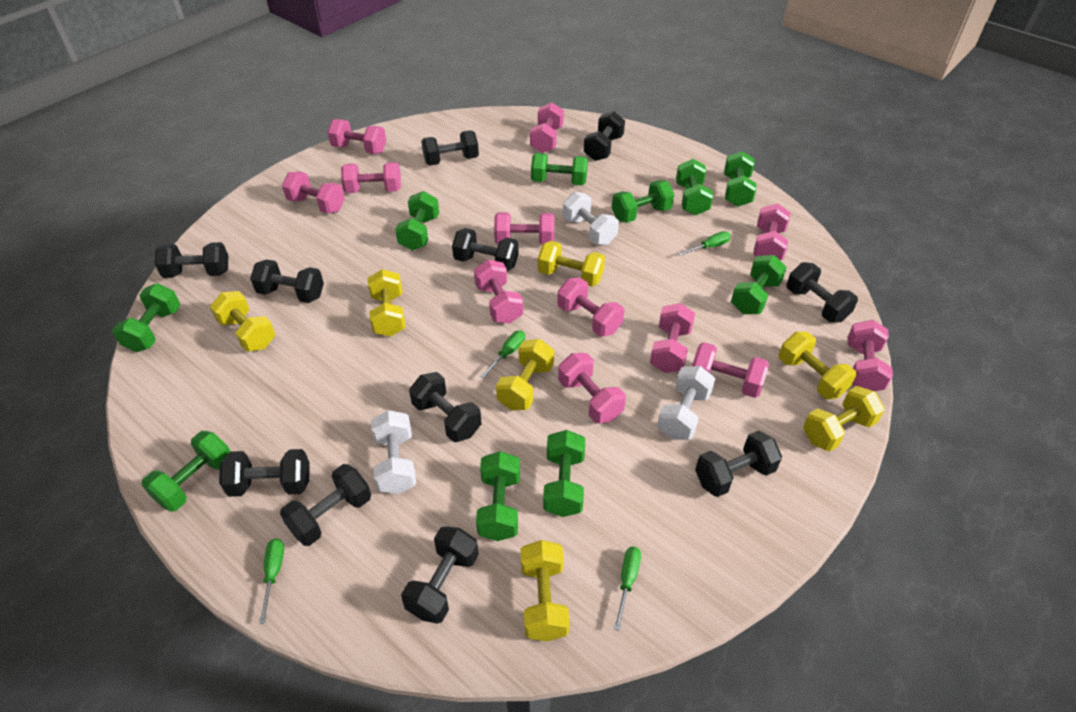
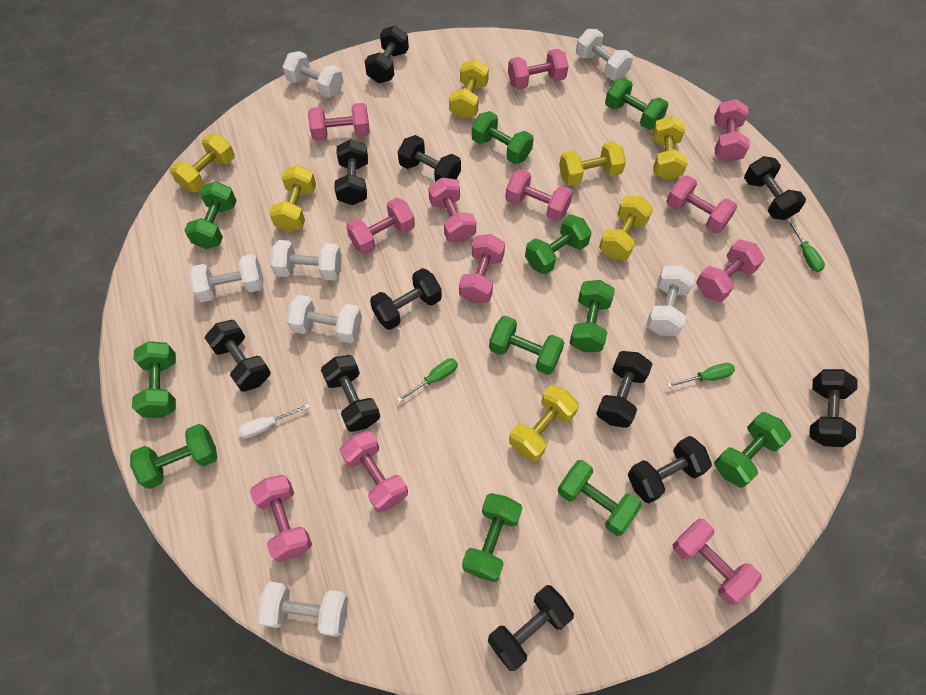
green dumbbell: 10 -> 11
green screwdriver: 4 -> 3
white dumbbell: 3 -> 7
white screwdriver: 0 -> 1

